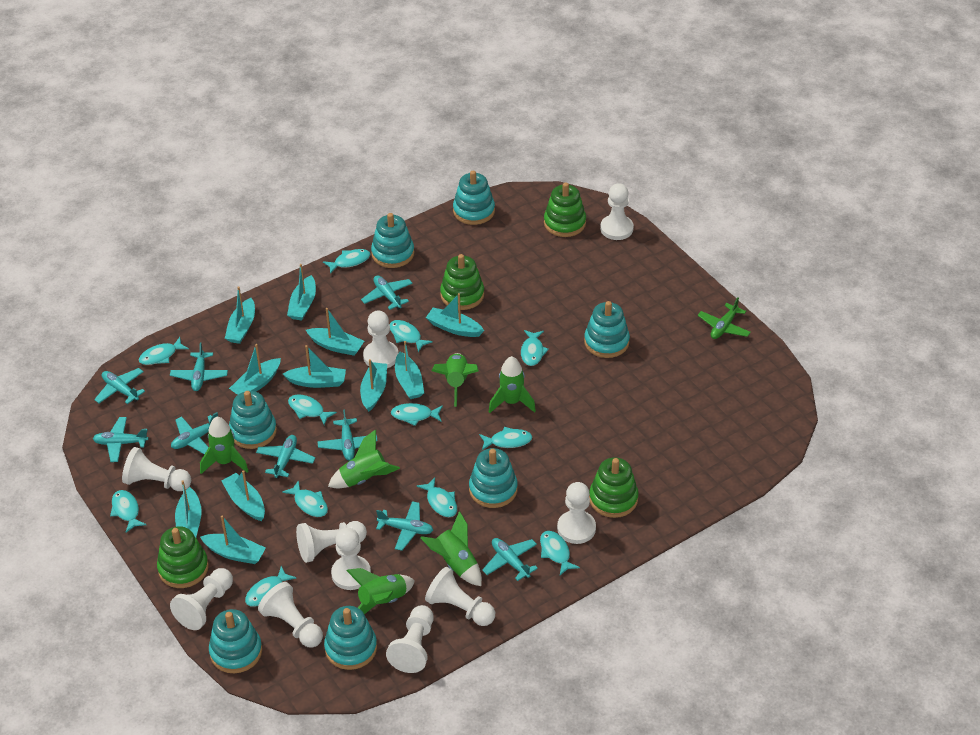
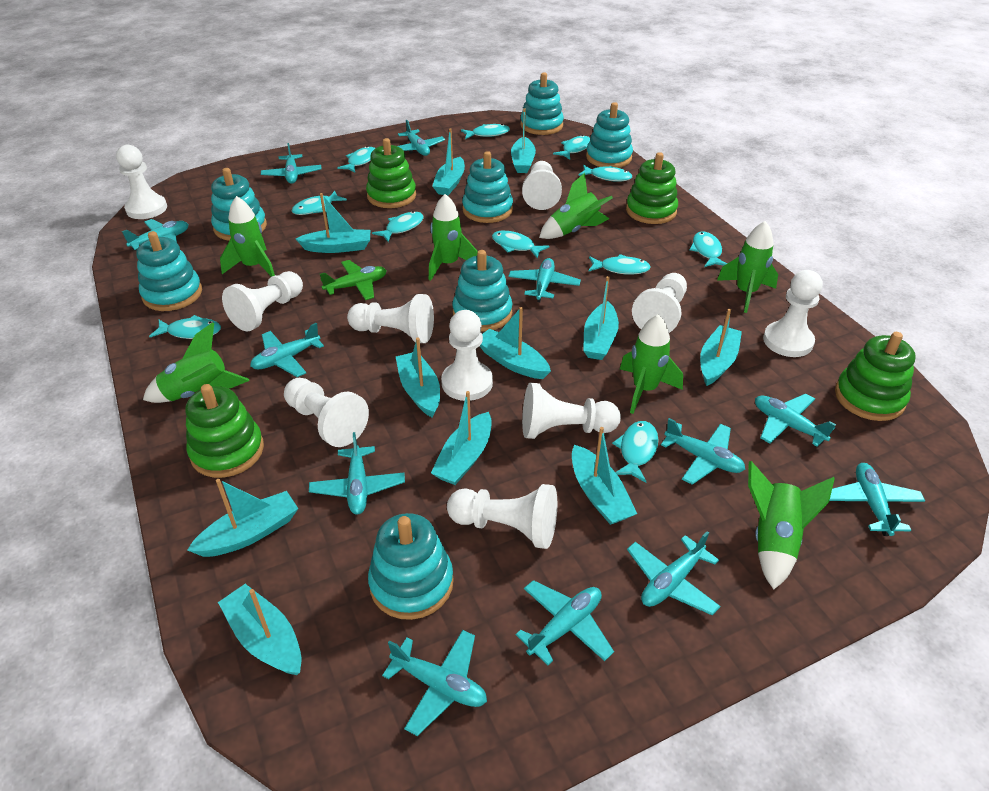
green rocket: 6 -> 7
turquoise fish: 12 -> 11
turquoise plane: 9 -> 12

